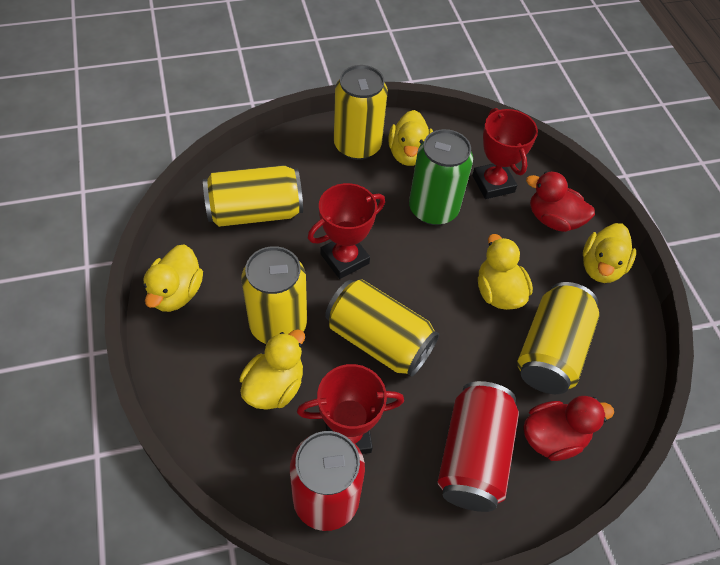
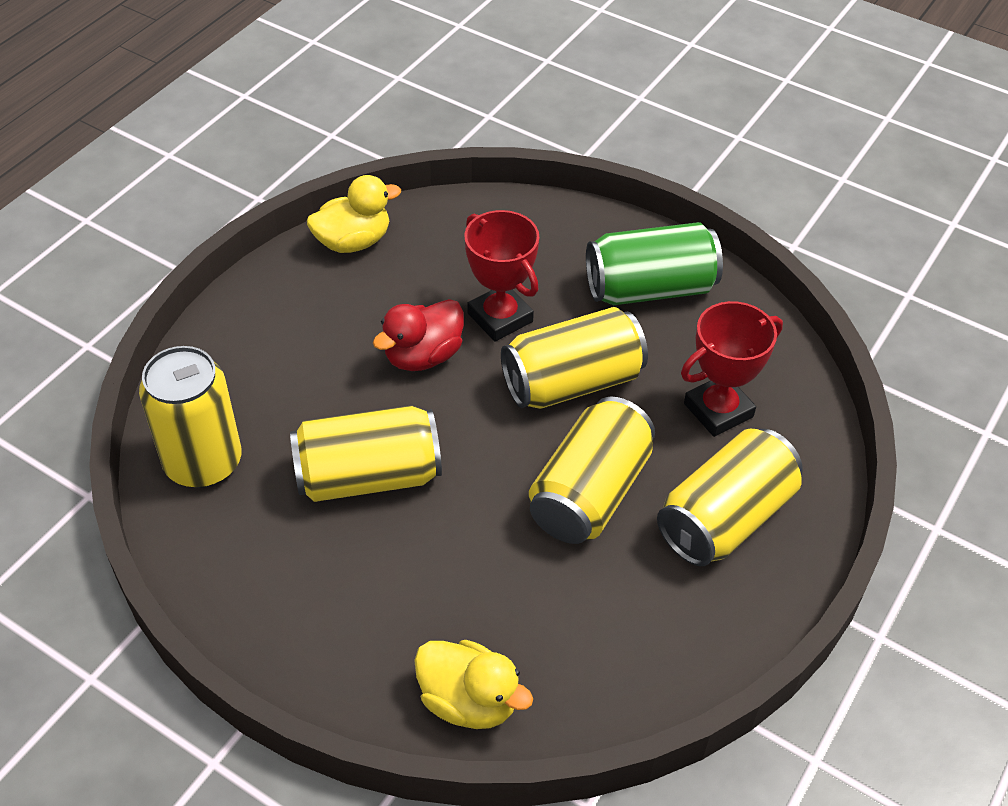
red can: 2 -> 0
red duck: 2 -> 1
red trophy: 3 -> 2
yellow duck: 5 -> 2

